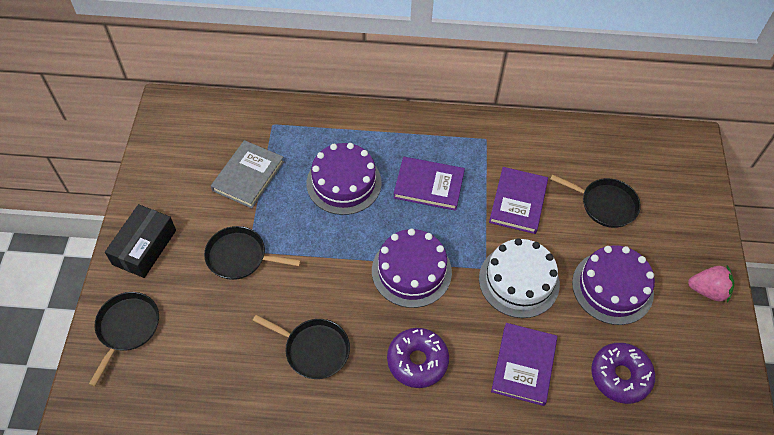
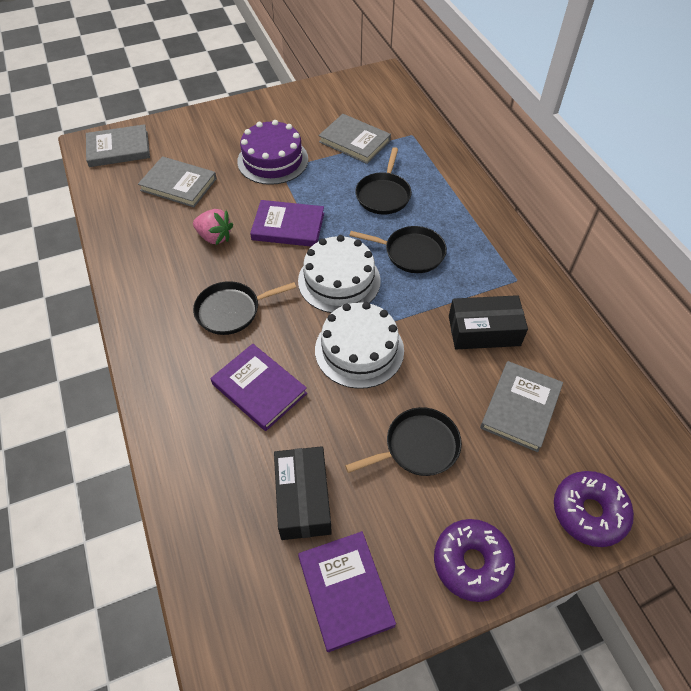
black box: 1 -> 2
grey book: 1 -> 4
purple cake: 3 -> 1
white cake: 1 -> 2

